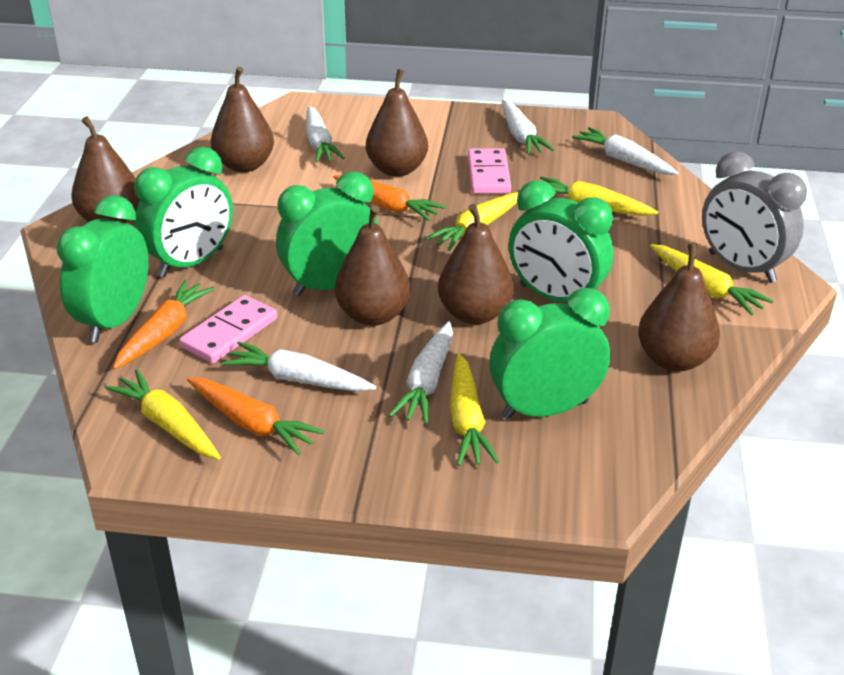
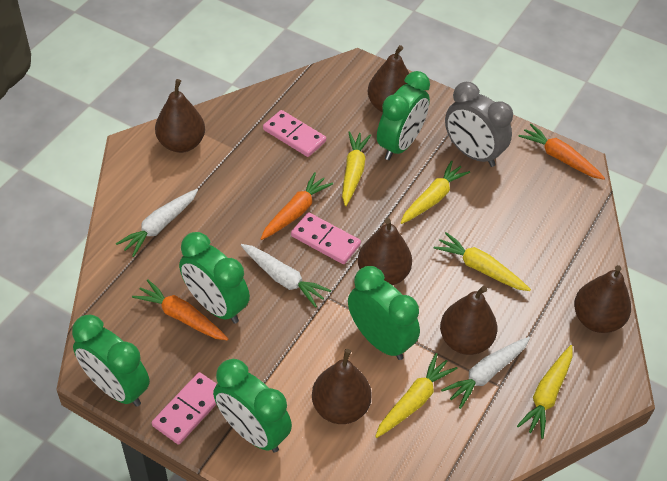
pink domino: 2 -> 3
white carrot: 5 -> 3

